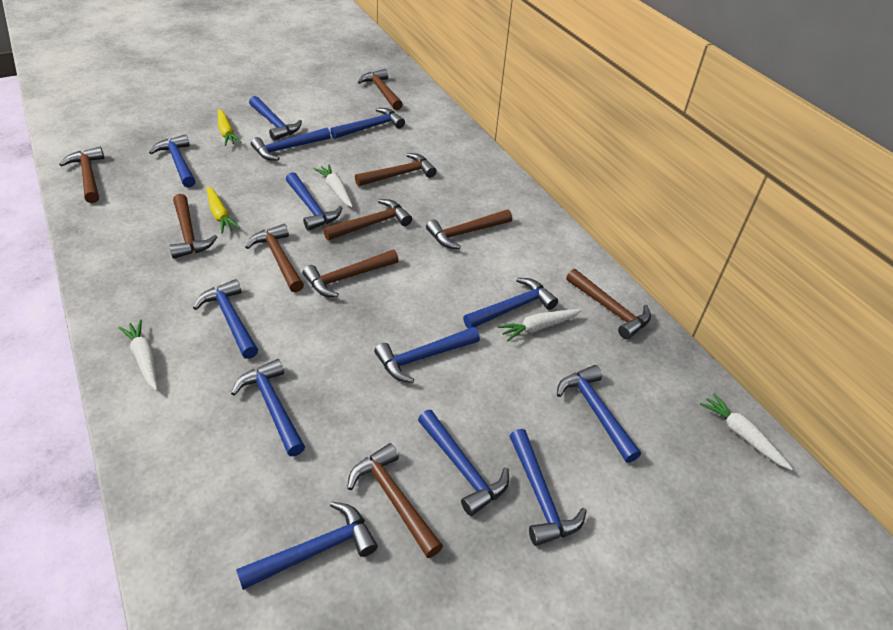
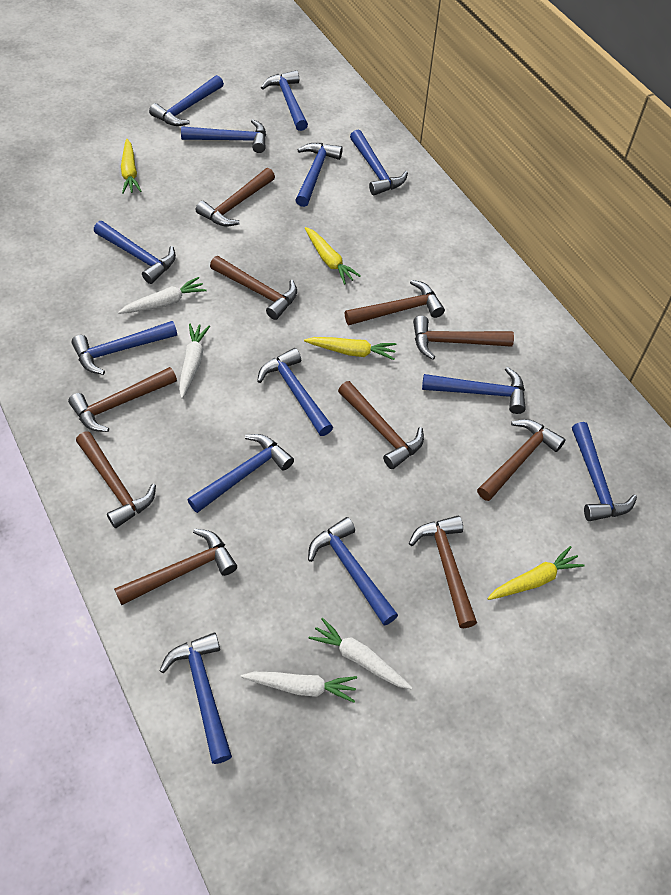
yellow carrot: 2 -> 4

